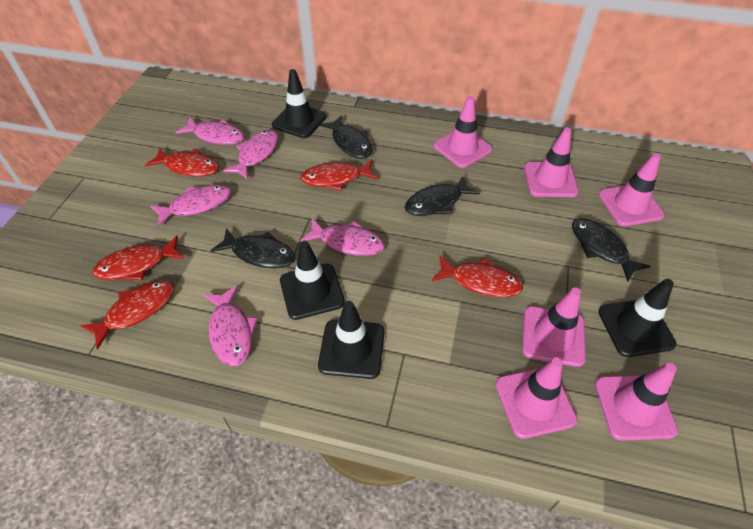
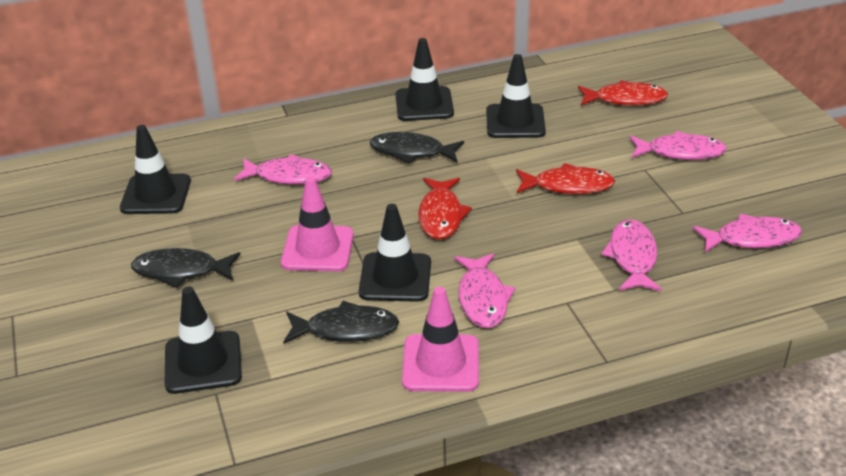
black fish: 4 -> 3
black traffic cone: 4 -> 5
pink traffic cone: 6 -> 2
red fish: 5 -> 3

